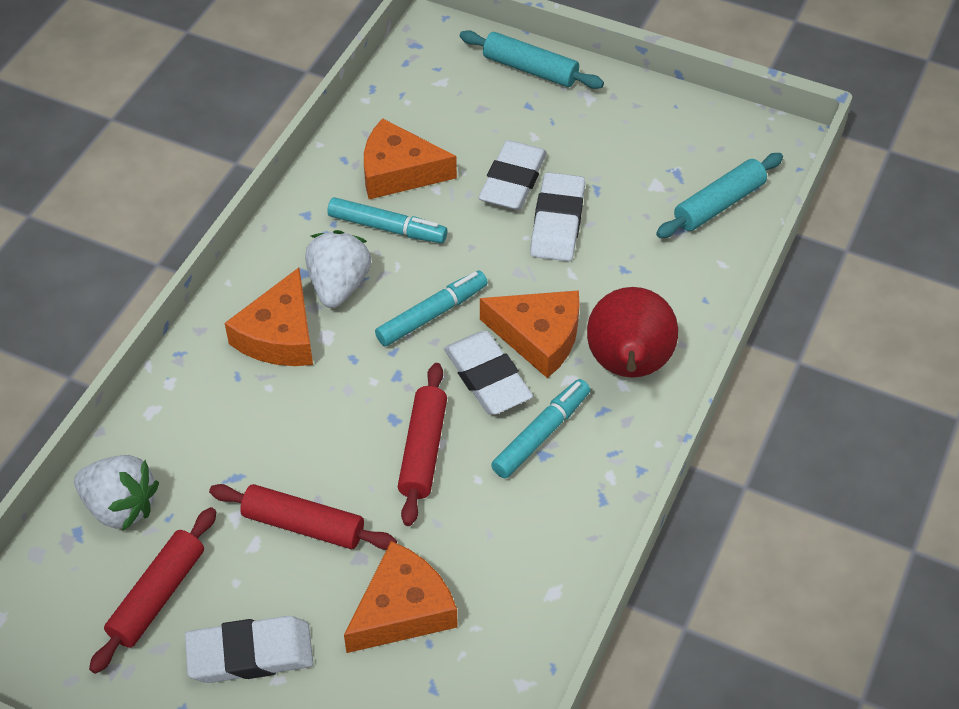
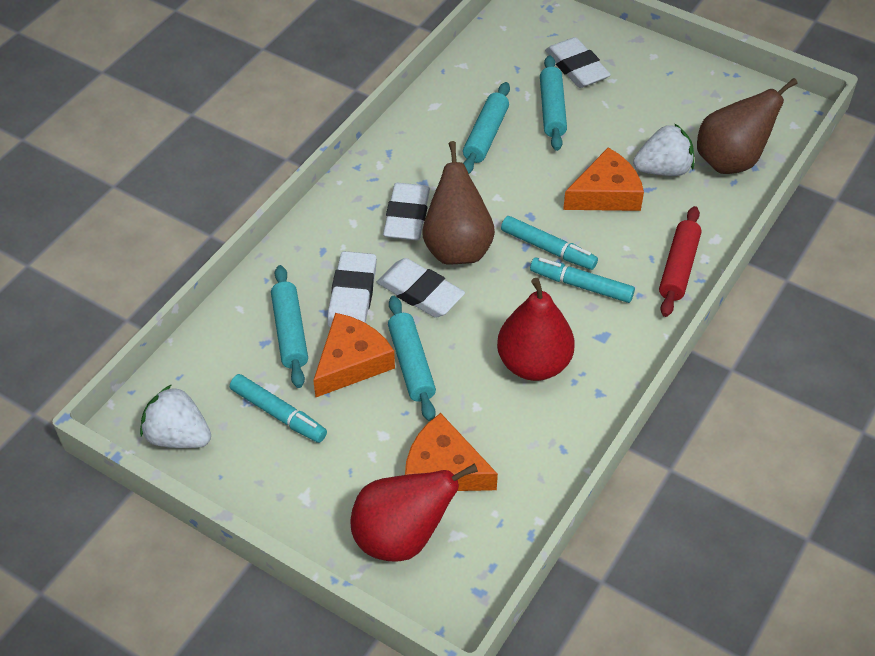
brown pear: 0 -> 2
orange cheese: 4 -> 3
red pear: 1 -> 2
red rolling pin: 3 -> 1
turquoise rolling pin: 2 -> 4

